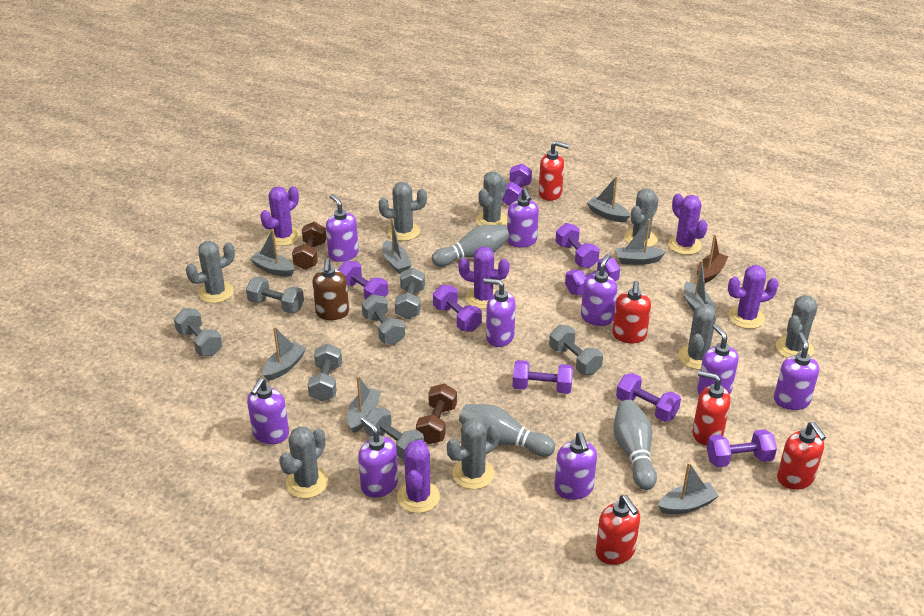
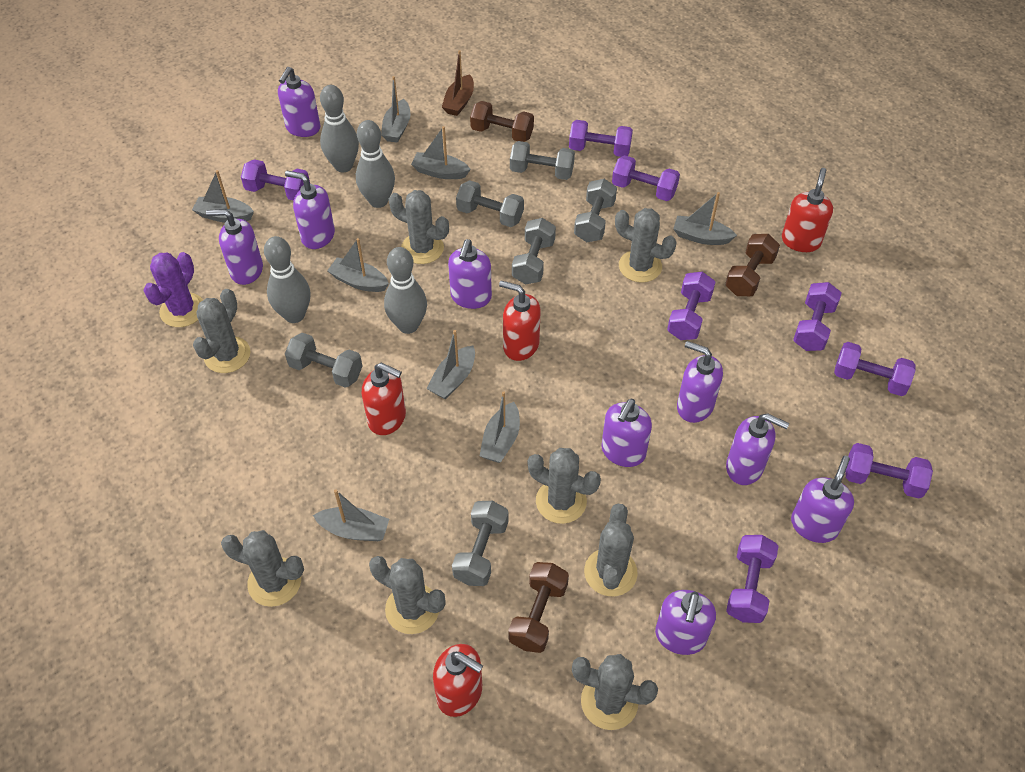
brown dumbbell: 2 -> 3
brown soap dispenser: 1 -> 0
grey bowling pin: 3 -> 4
grey dumbbell: 7 -> 6
purple cactus: 5 -> 1
red soap dispenser: 5 -> 4

